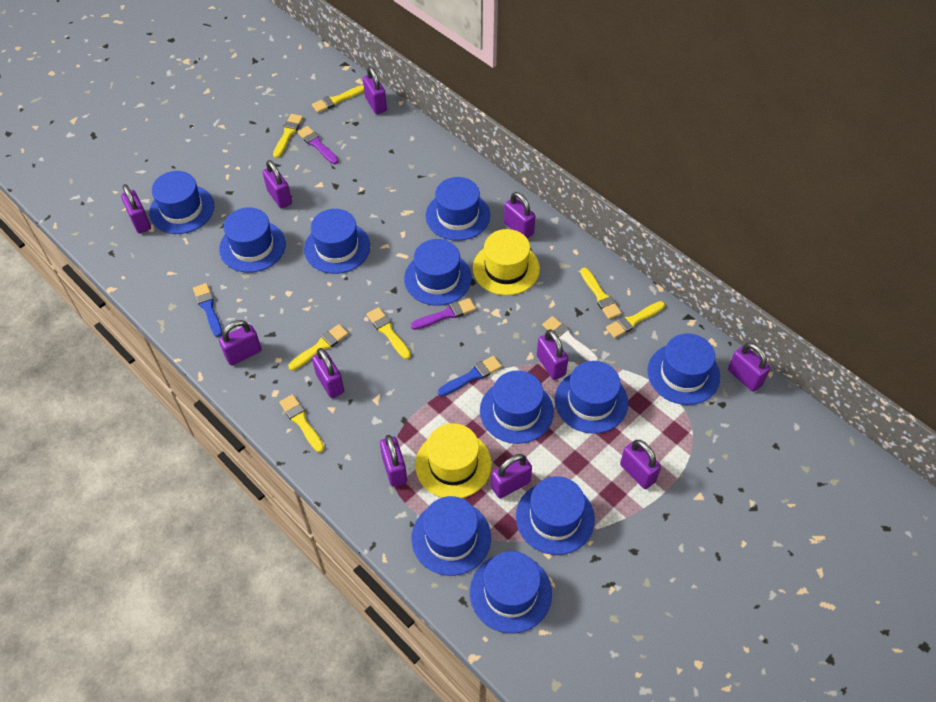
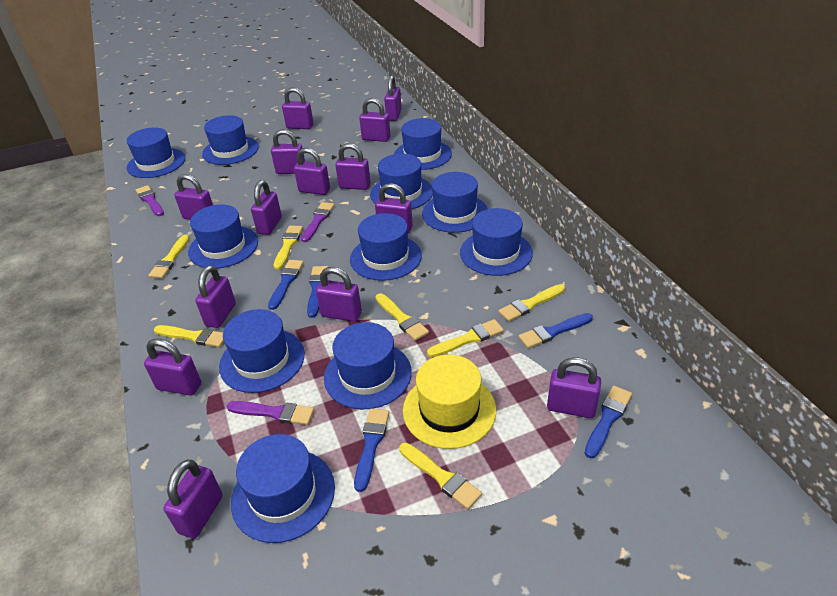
blue brush: 2 -> 5
purple brush: 2 -> 3
purple padlock: 11 -> 14
white brush: 1 -> 0
yellow hat: 2 -> 1

